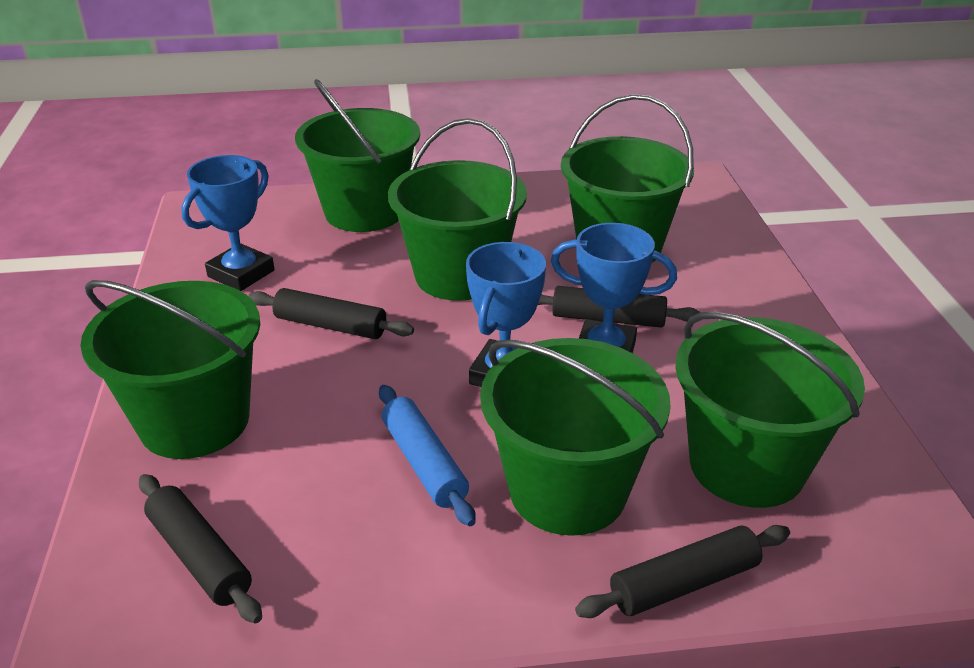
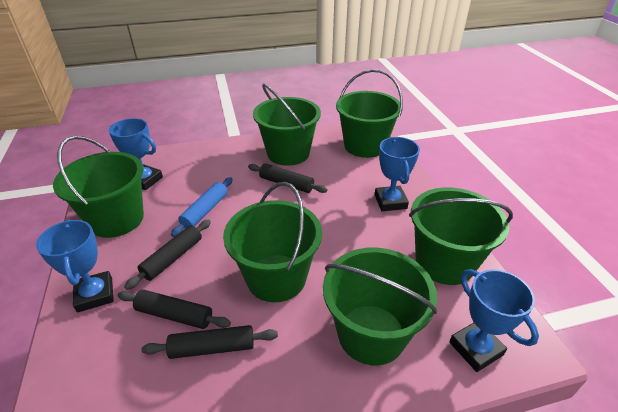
blue trophy: 3 -> 4

